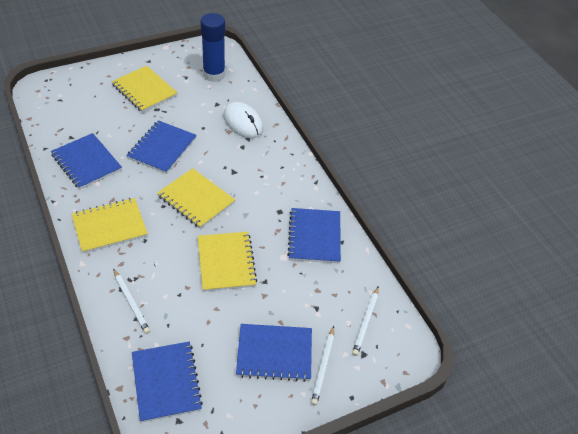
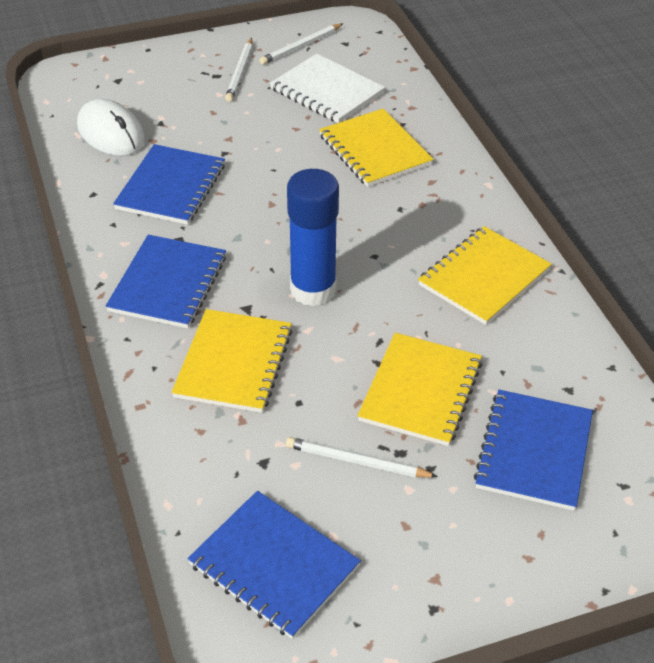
blue notebook: 5 -> 4
white notebook: 0 -> 1

